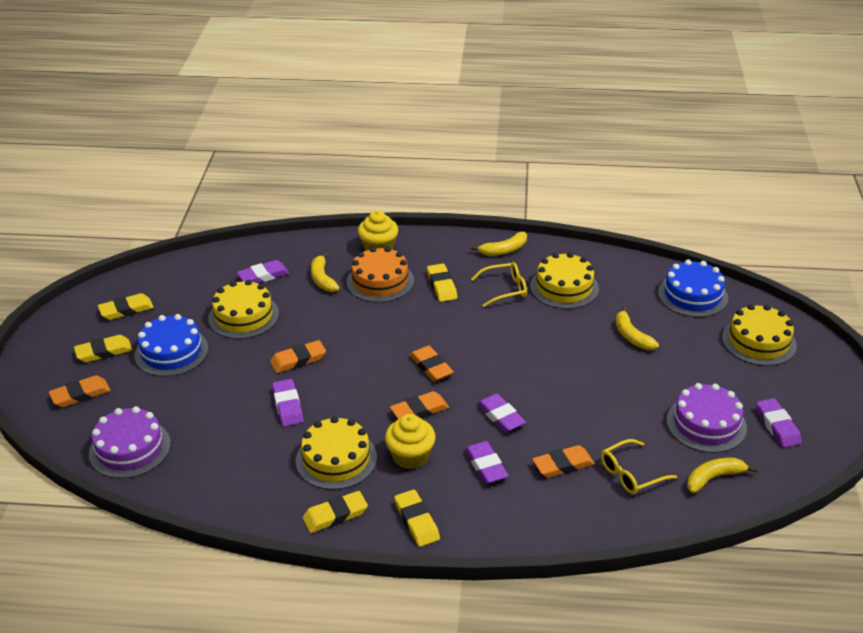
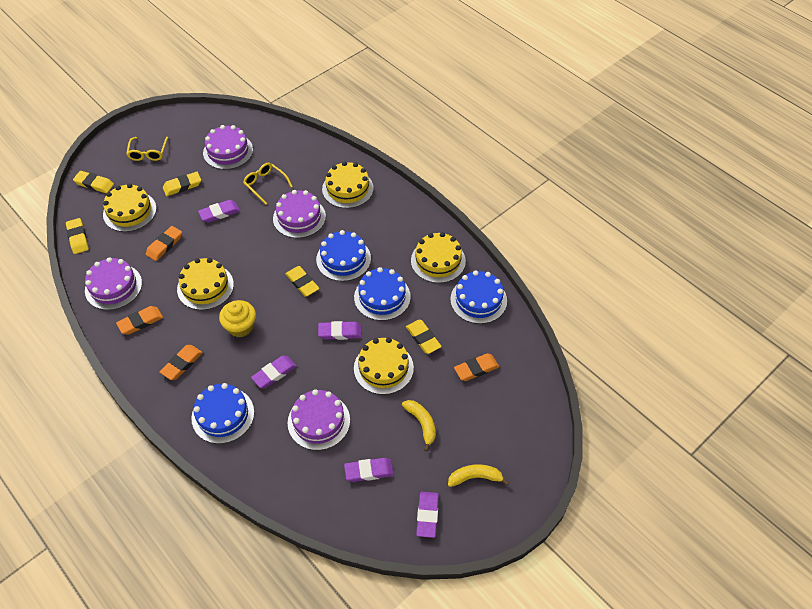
blue cake: 2 -> 4
orange cake: 1 -> 0
orange eraser: 5 -> 4
purple cake: 2 -> 4
yellow banana: 4 -> 2
yellow cake: 4 -> 5
yellow cupcake: 2 -> 1

